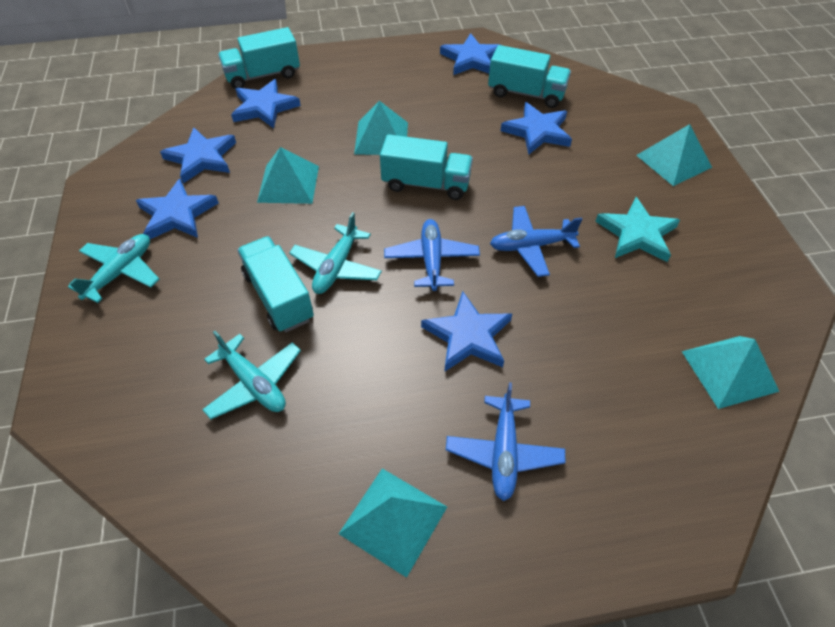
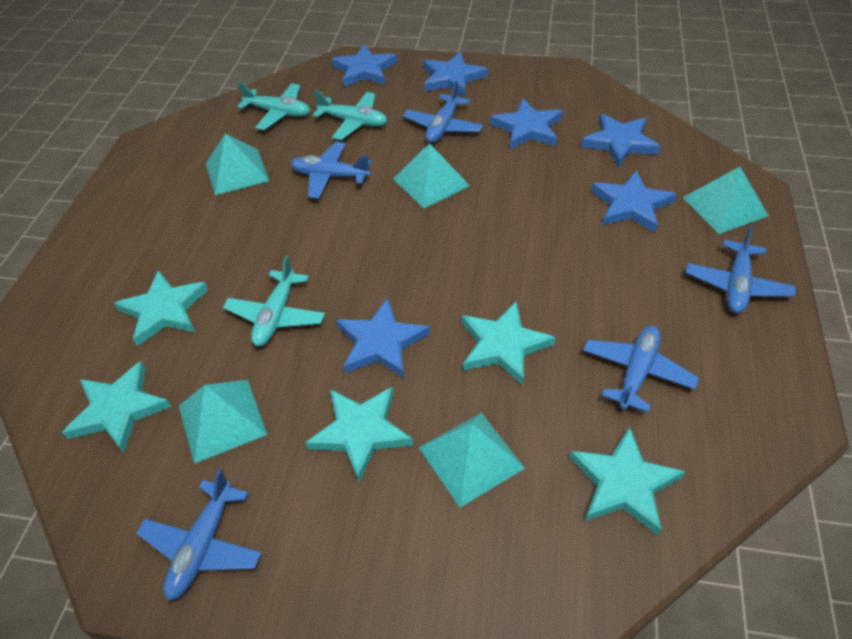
blue plane: 3 -> 5
turquoise star: 1 -> 5
turquoise truck: 4 -> 0

